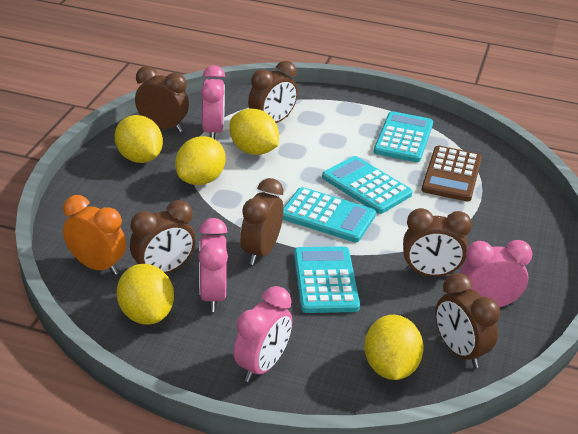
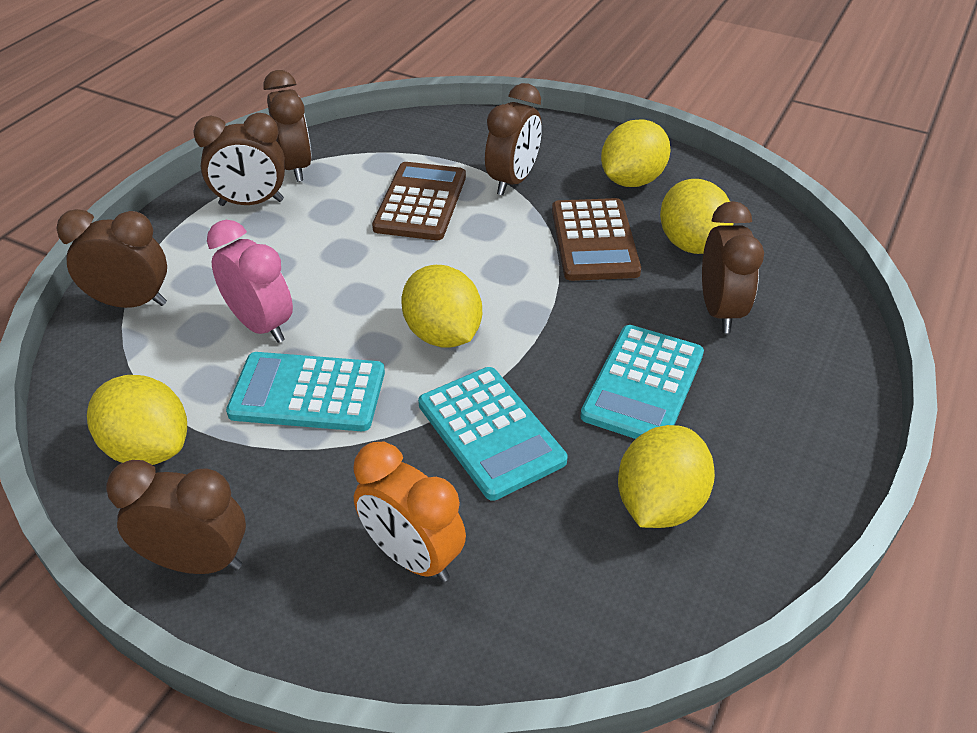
brown calculator: 1 -> 2
pink clock: 4 -> 1
turquoise calculator: 4 -> 3

